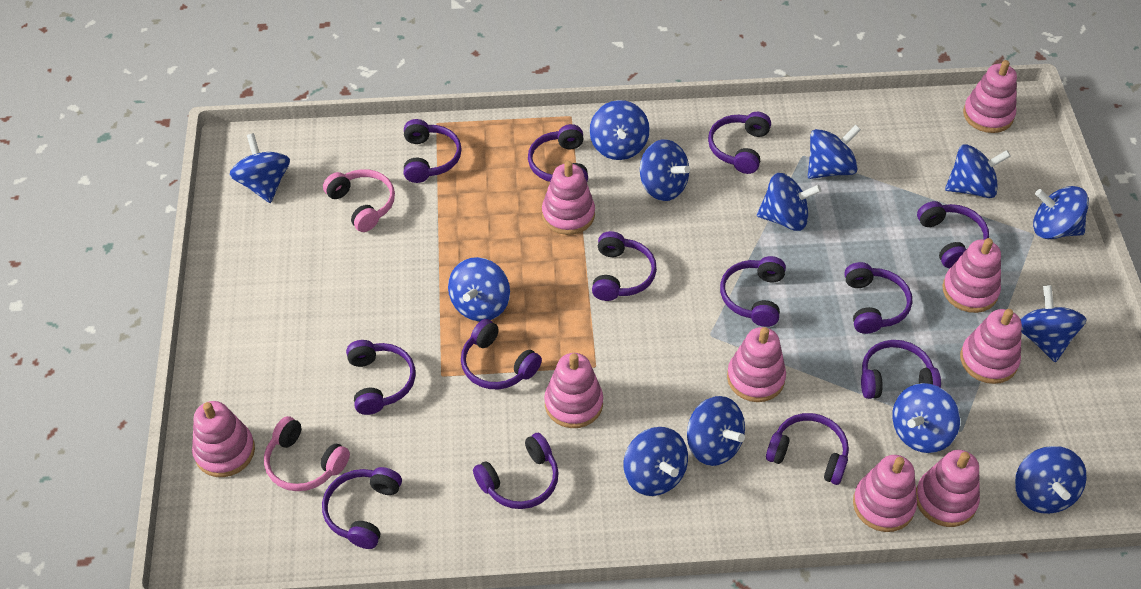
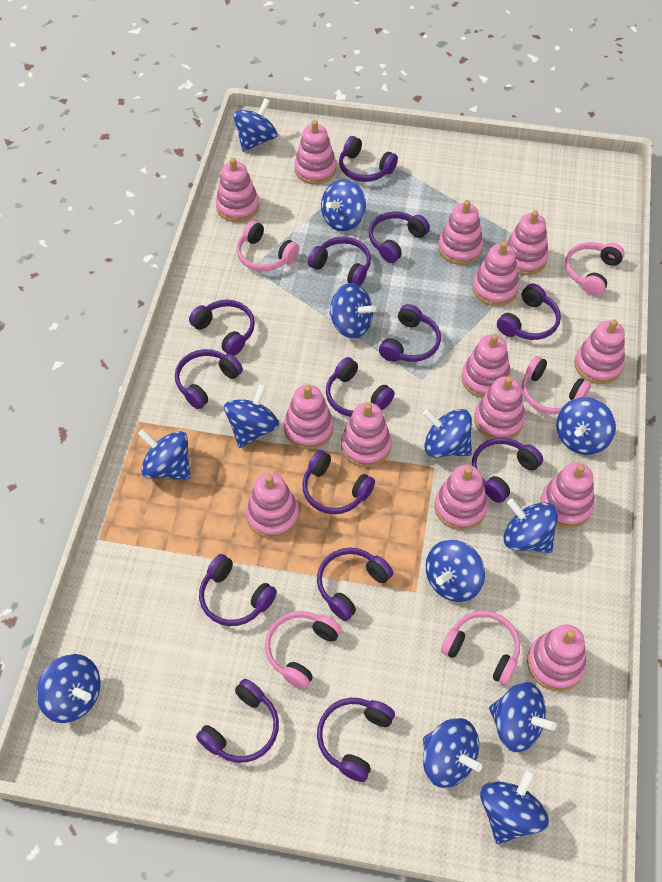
pink headphones: 2 -> 5
pink stacking toy: 9 -> 14
purple headphones: 13 -> 14

